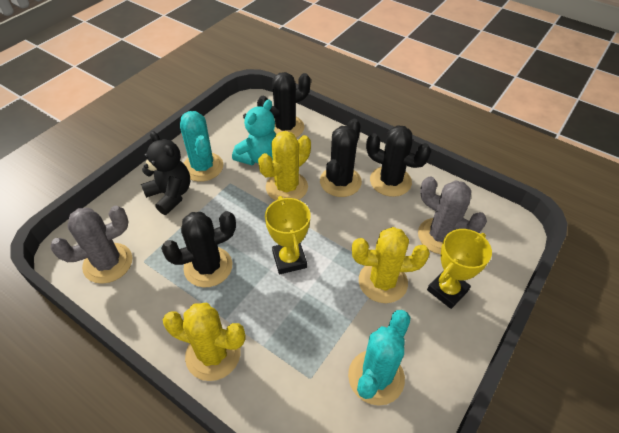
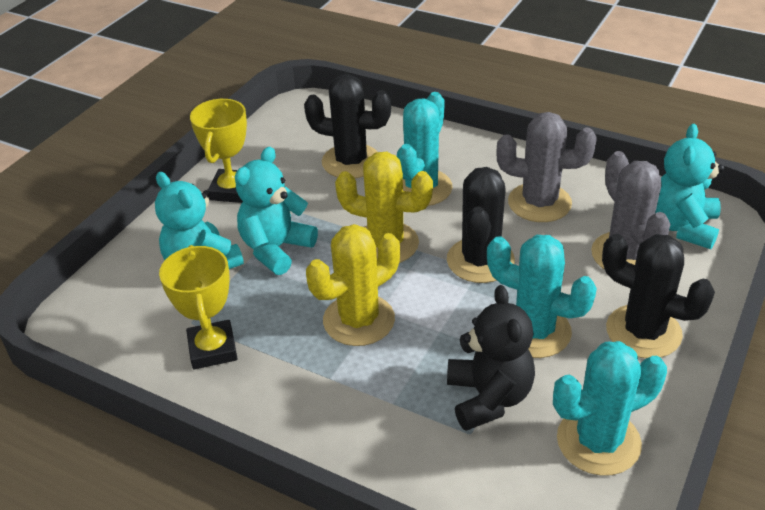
black cactus: 4 -> 3
turquoise cactus: 2 -> 3
turquoise teddy bear: 1 -> 3
yellow cactus: 3 -> 2

